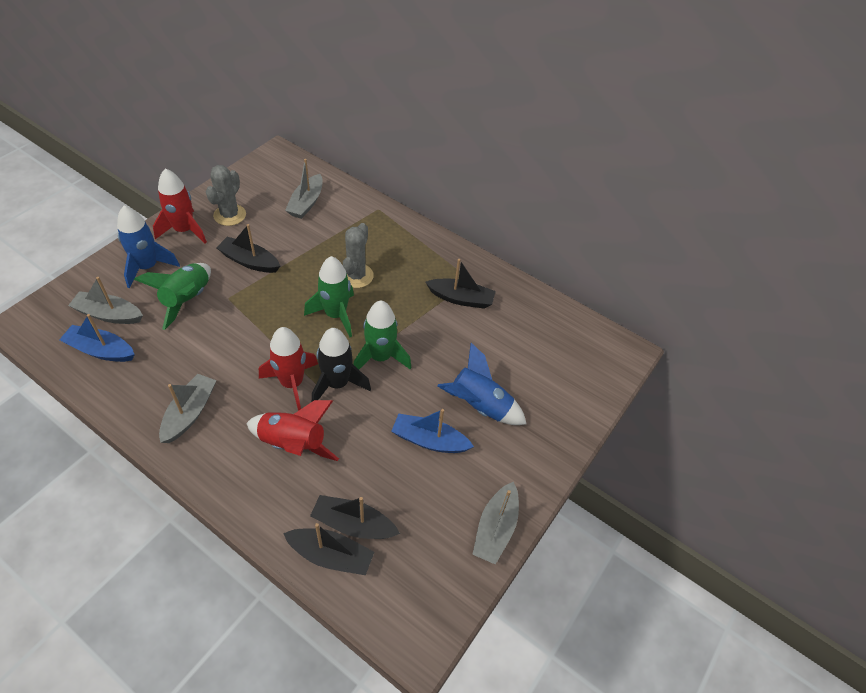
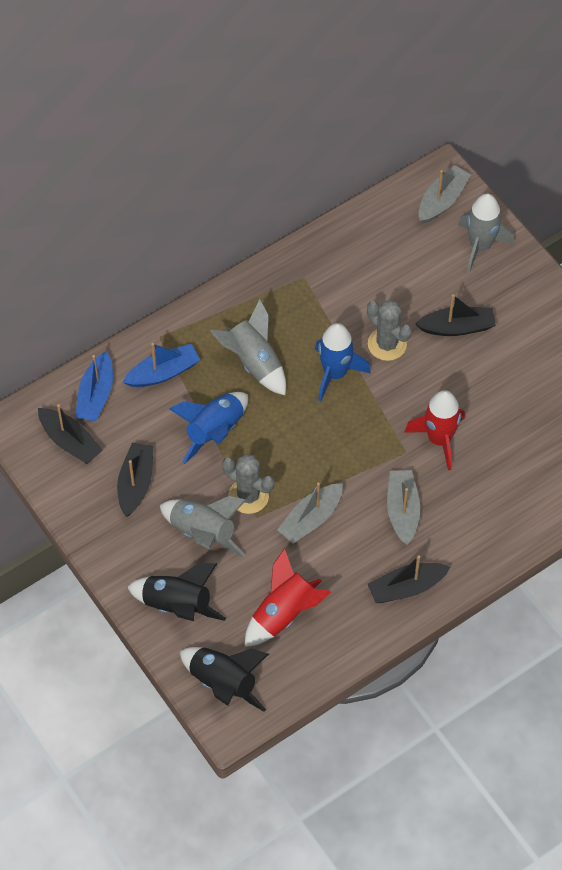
black rocket: 1 -> 2
green rocket: 3 -> 0
grey boat: 4 -> 3
grey rocket: 0 -> 3
red rocket: 3 -> 2

